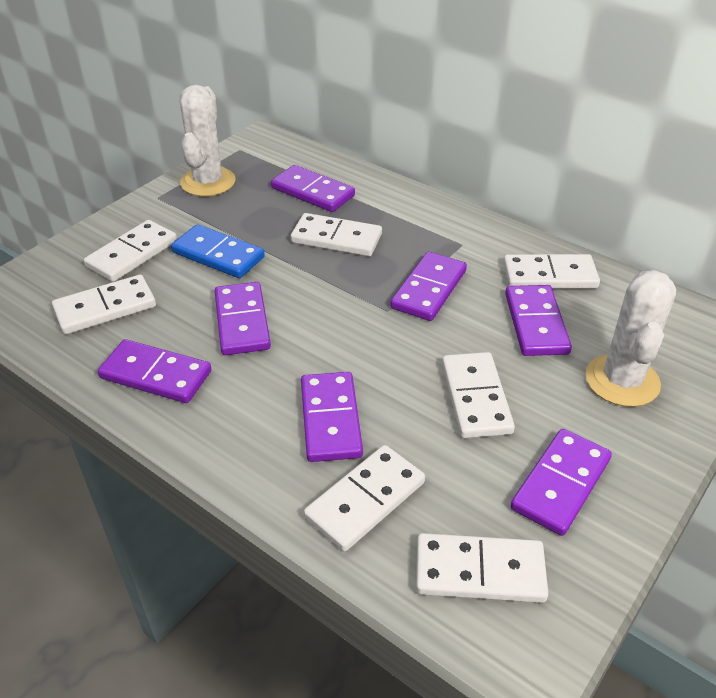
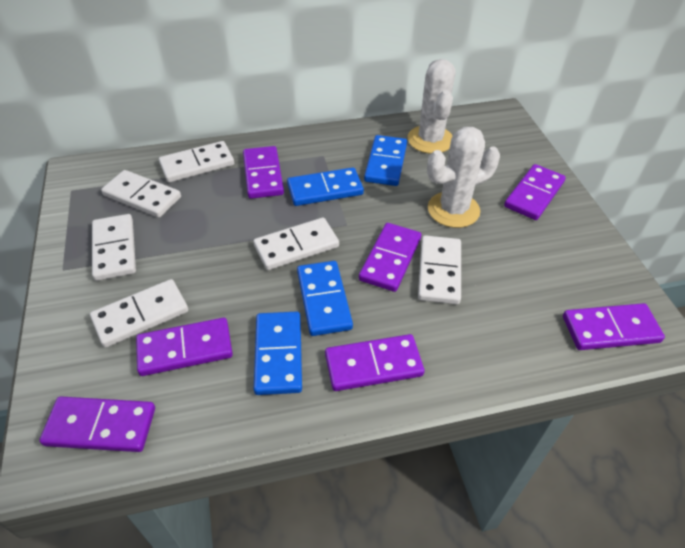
blue domino: 1 -> 4
white domino: 7 -> 6

